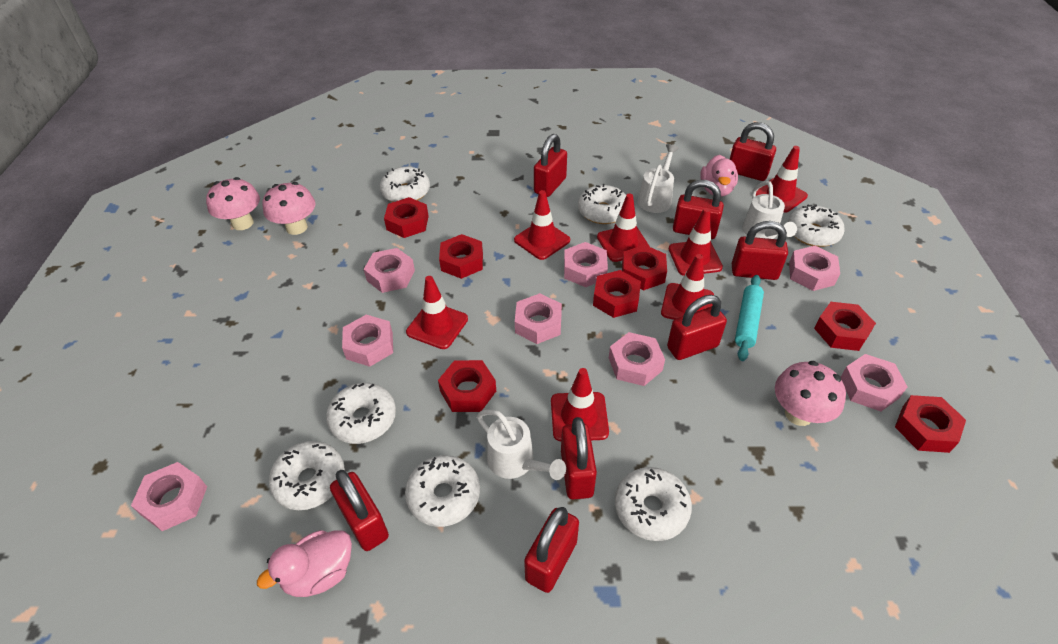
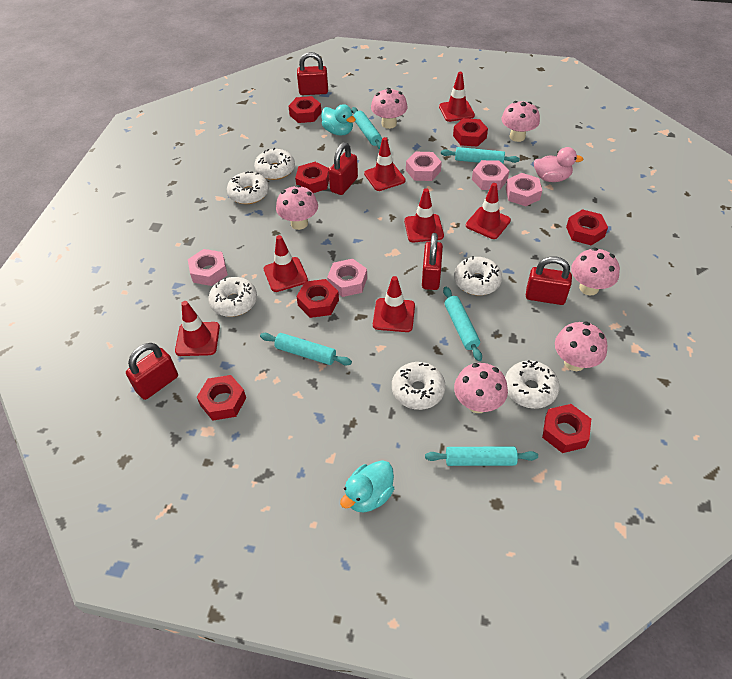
pink duck: 2 -> 1
pink mushroom: 3 -> 6
pink nut: 8 -> 5
red padlock: 8 -> 5
turquoise duck: 0 -> 2
turquoise rolling pin: 1 -> 5
white donut: 7 -> 6
white watering can: 3 -> 0

